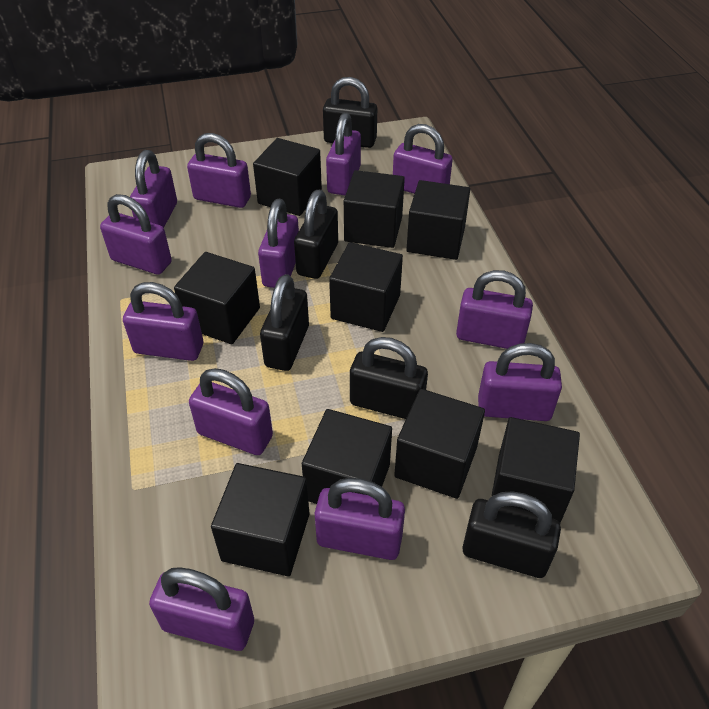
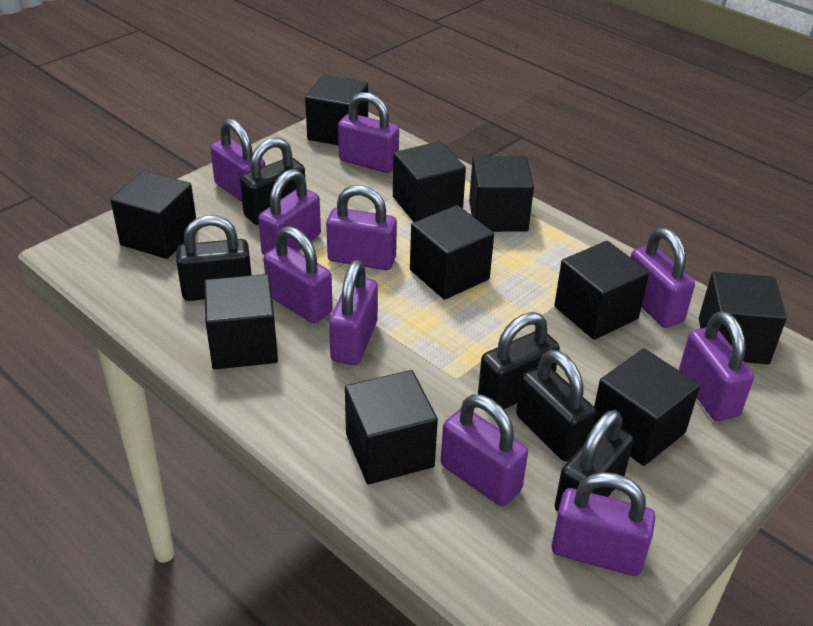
black cube: 9 -> 10
purple padlock: 12 -> 10

